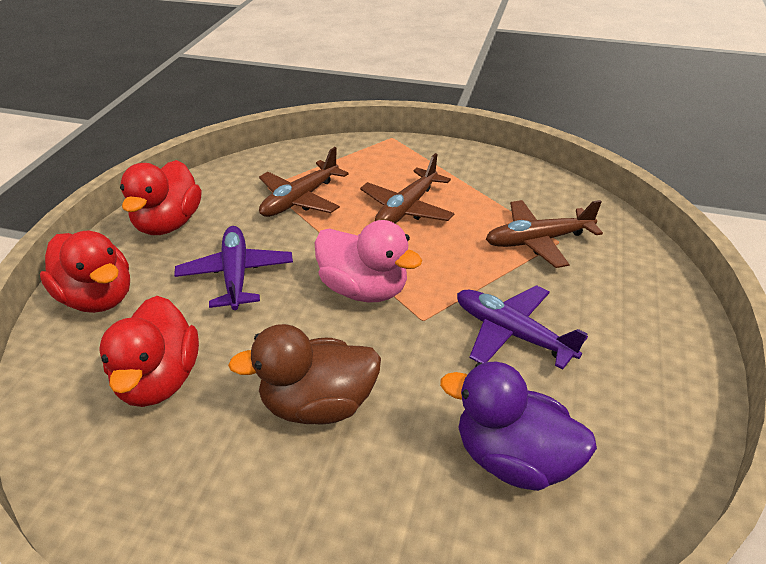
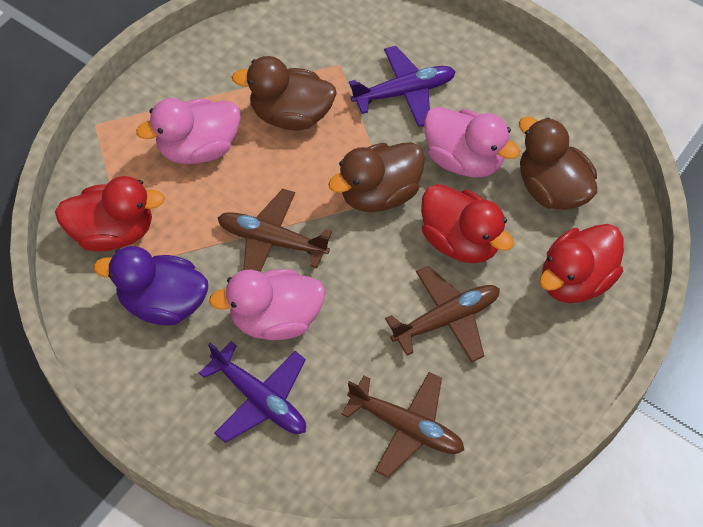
brown duck: 1 -> 3
pink duck: 1 -> 3

